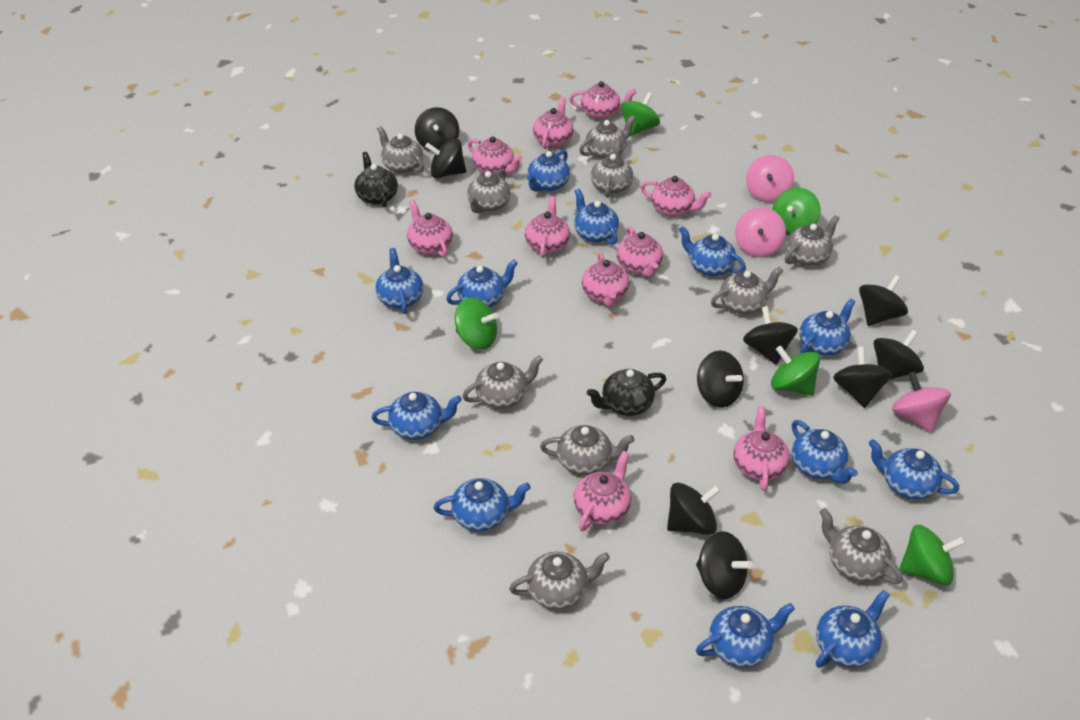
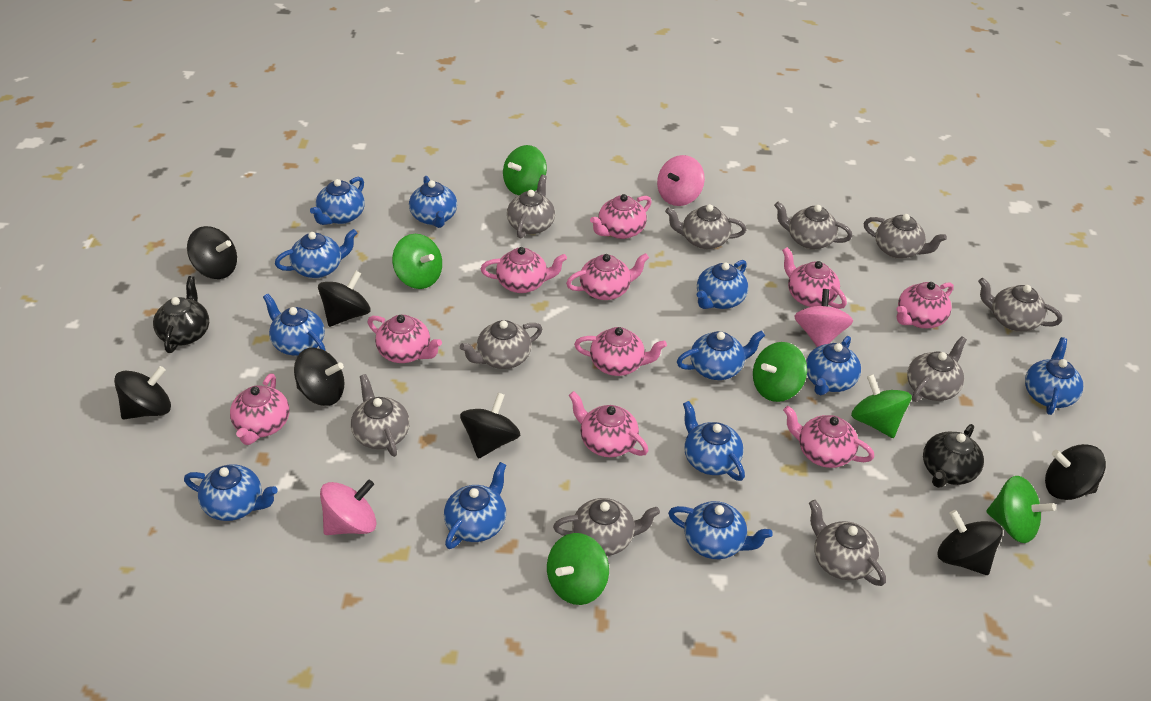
black spinning top: 9 -> 7
green spinning top: 5 -> 6

